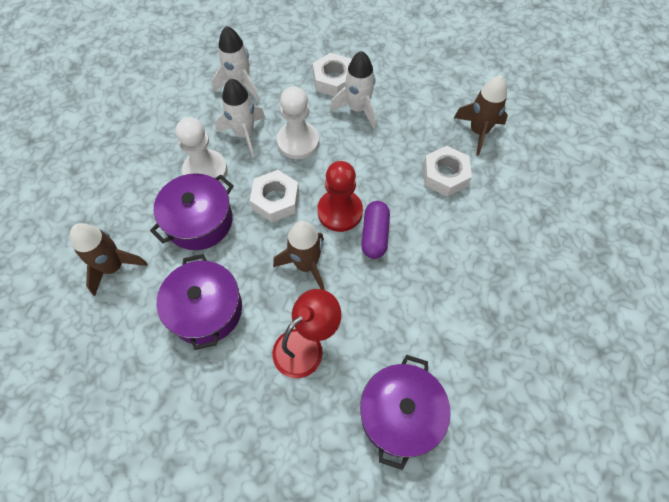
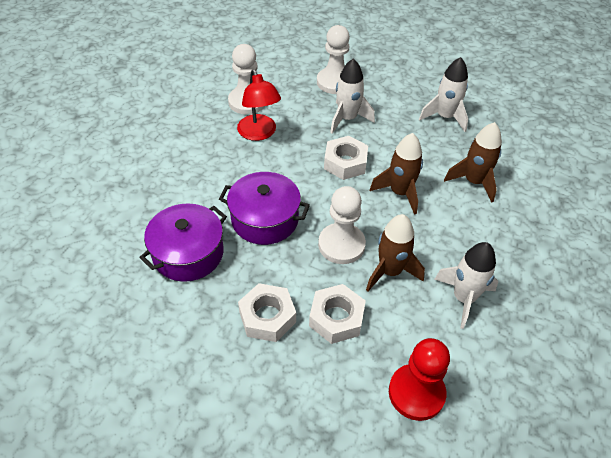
purple capsule: 1 -> 0
purple pot: 3 -> 2
white pawn: 2 -> 3

